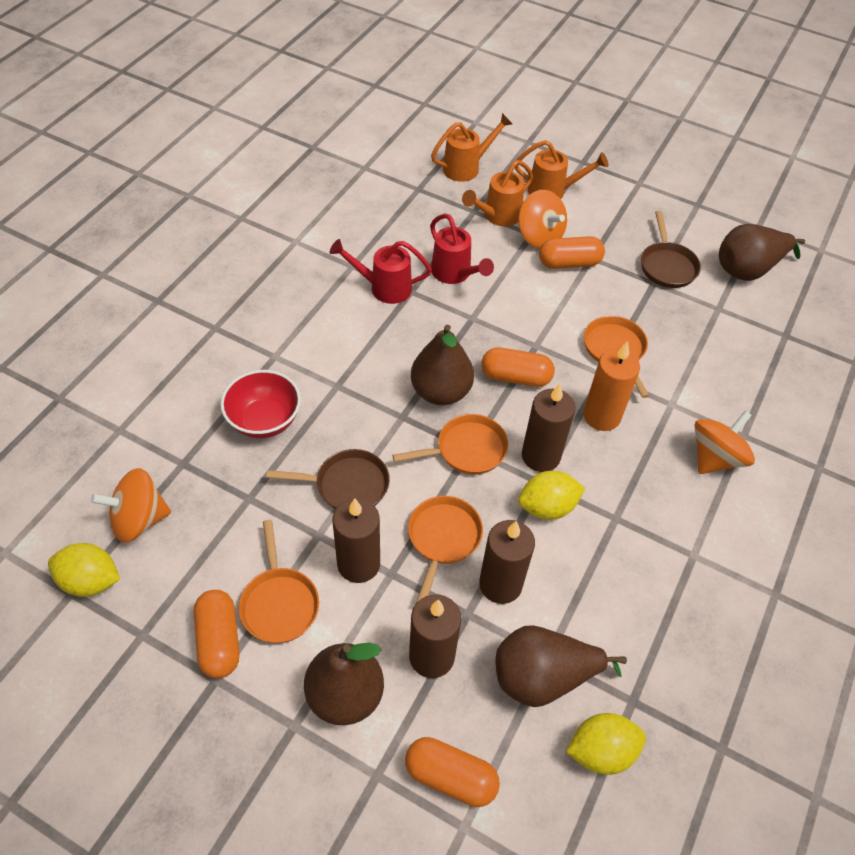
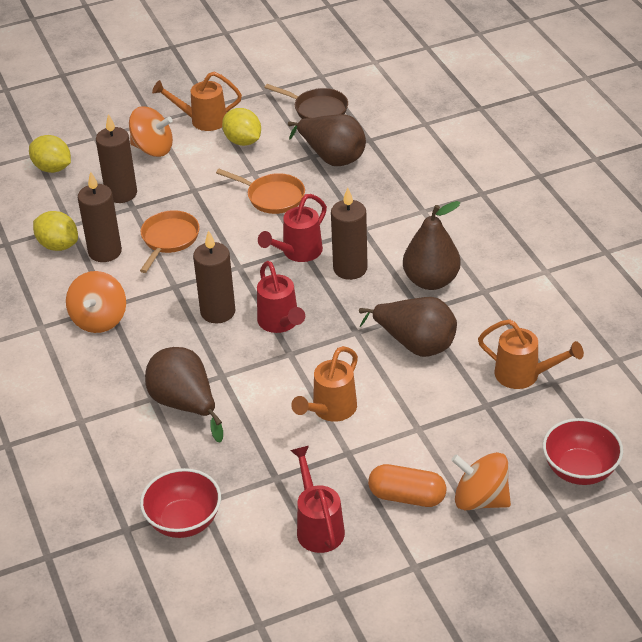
brown pan: 2 -> 1
orange candle: 1 -> 0
orange capsule: 4 -> 1
orange pan: 4 -> 2
red bowl: 1 -> 2
red watering can: 2 -> 3

